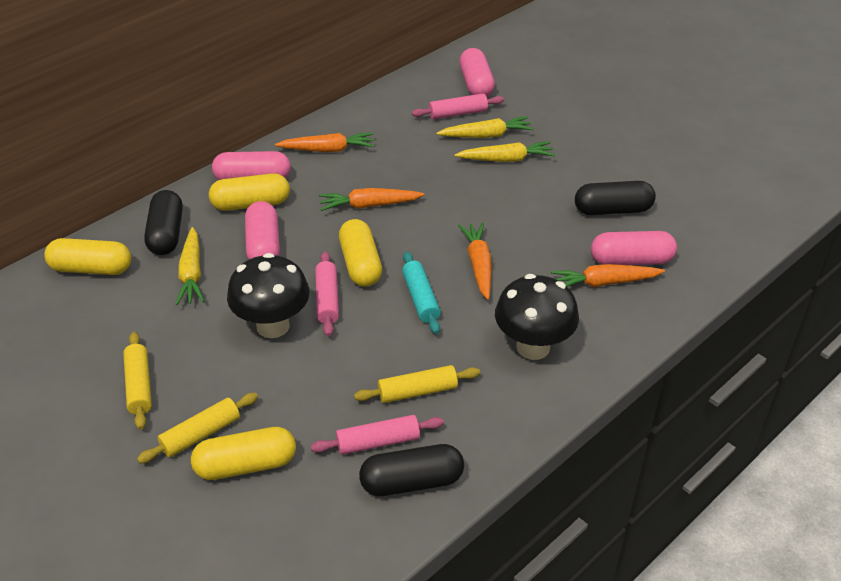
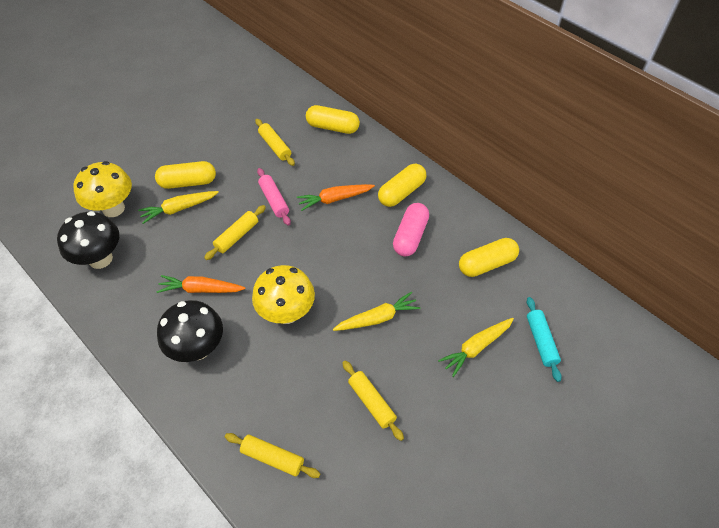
black capsule: 3 -> 0
orange carrot: 4 -> 2
pink capsule: 4 -> 1
pink rolling pin: 3 -> 1
yellow mushroom: 0 -> 2
yellow rolling pin: 3 -> 4

